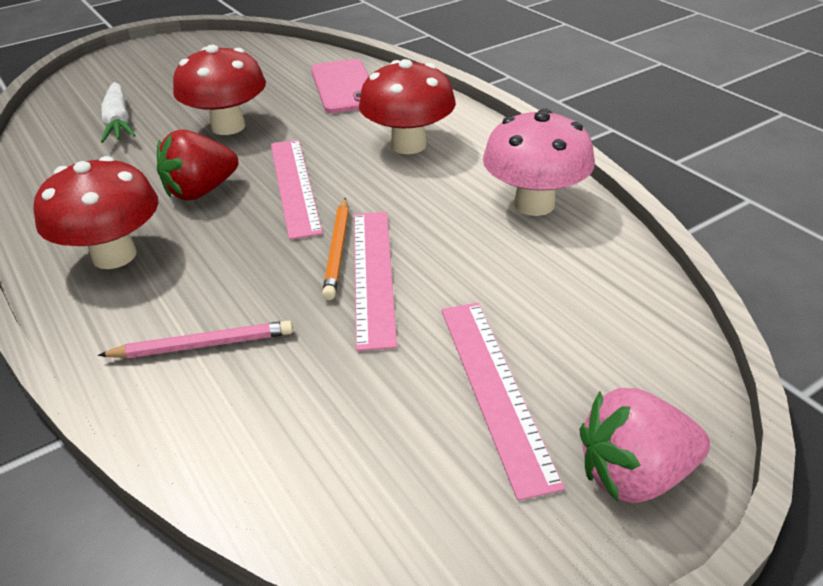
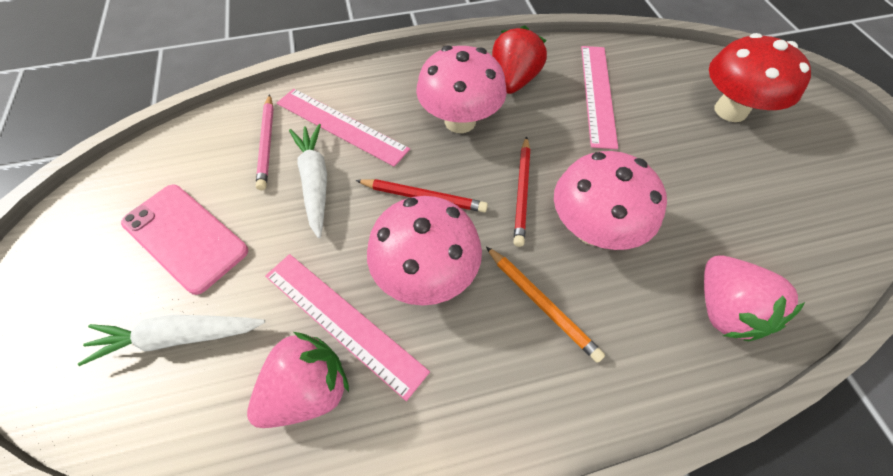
pink mushroom: 1 -> 3
pink strawberry: 1 -> 2
red mushroom: 3 -> 1
red pencil: 0 -> 2
white carrot: 1 -> 2

